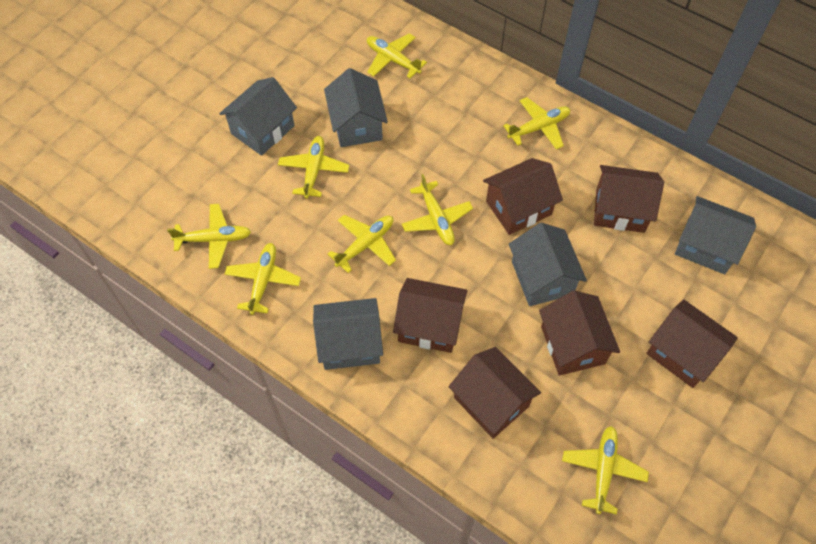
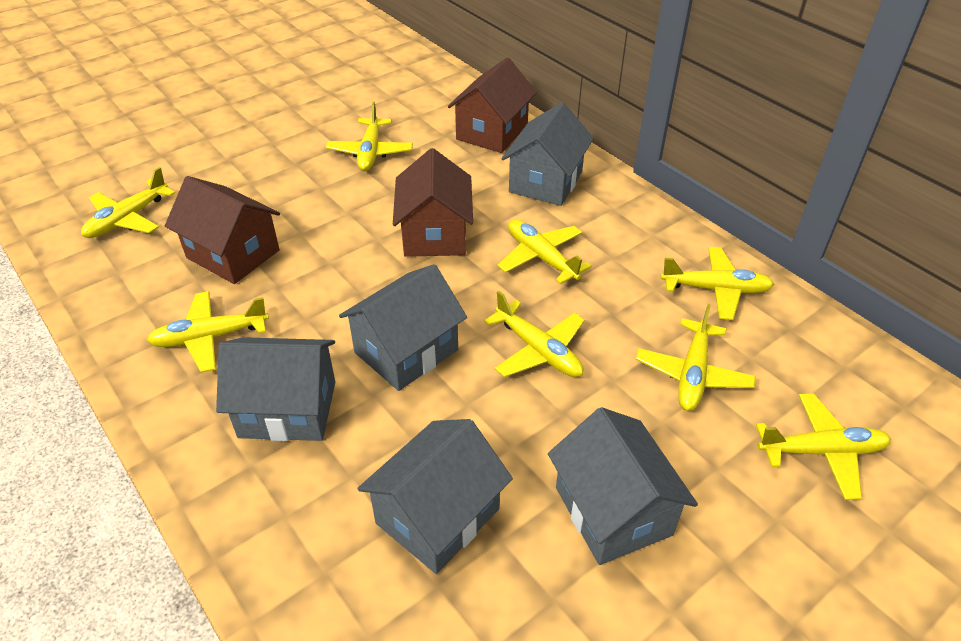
brown house: 6 -> 3

